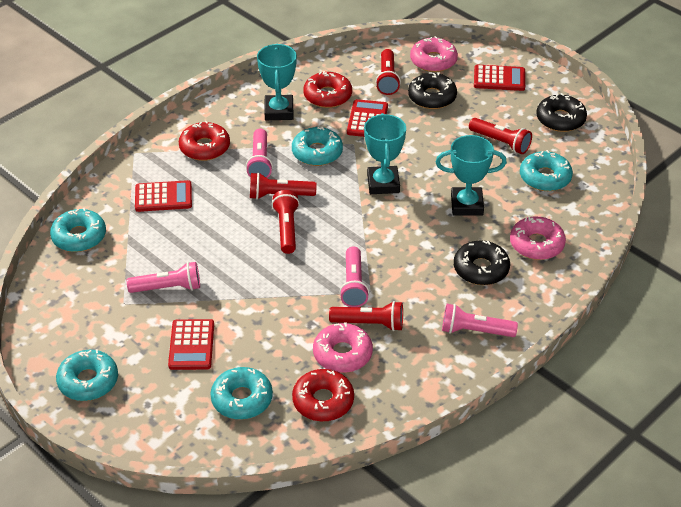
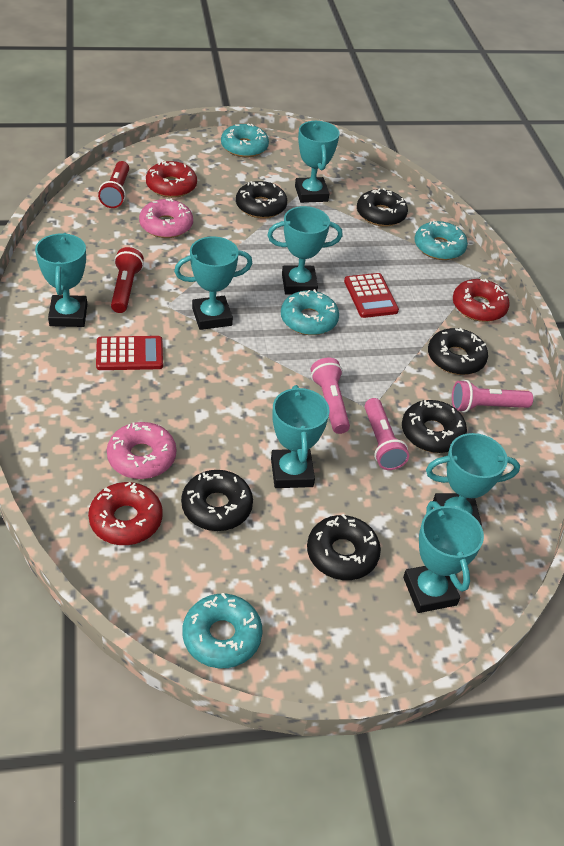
black donut: 3 -> 6
pink donut: 3 -> 2
pink flashlight: 4 -> 3
red calculator: 4 -> 2
red flashlight: 5 -> 2
turquoise donut: 5 -> 4
turquoise trophy: 3 -> 7

